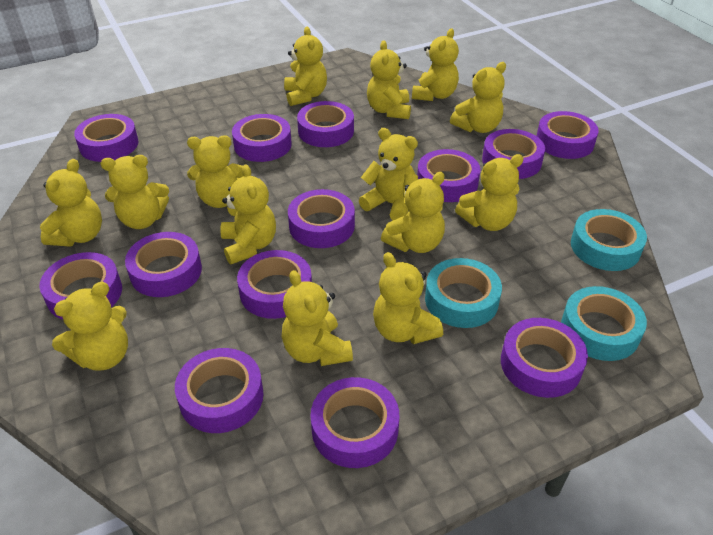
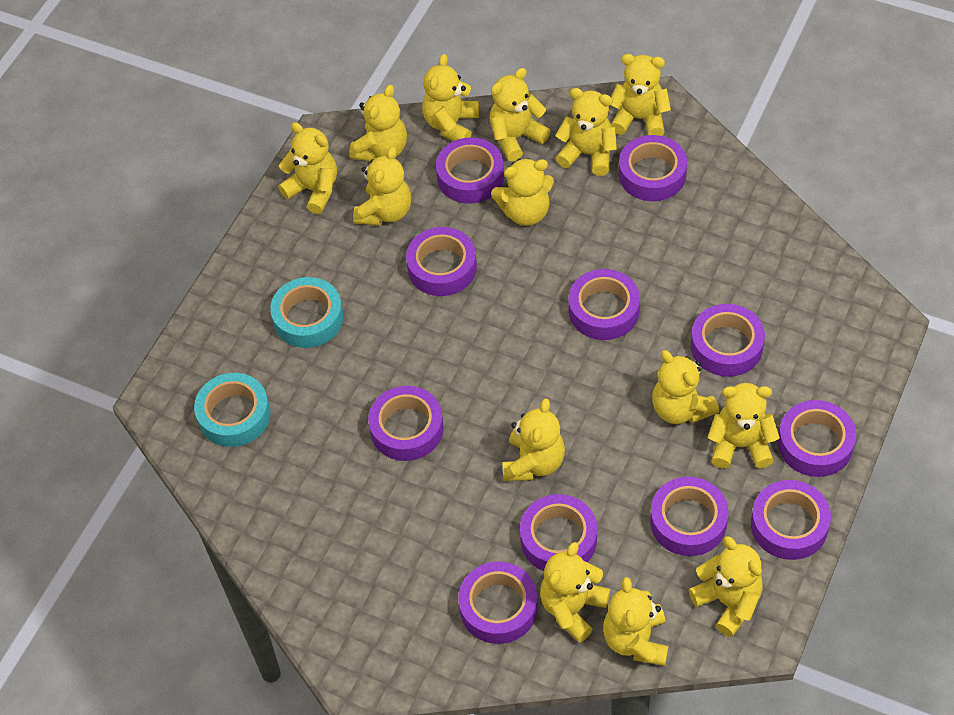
purple tape: 13 -> 11
turquoise tape: 3 -> 2

